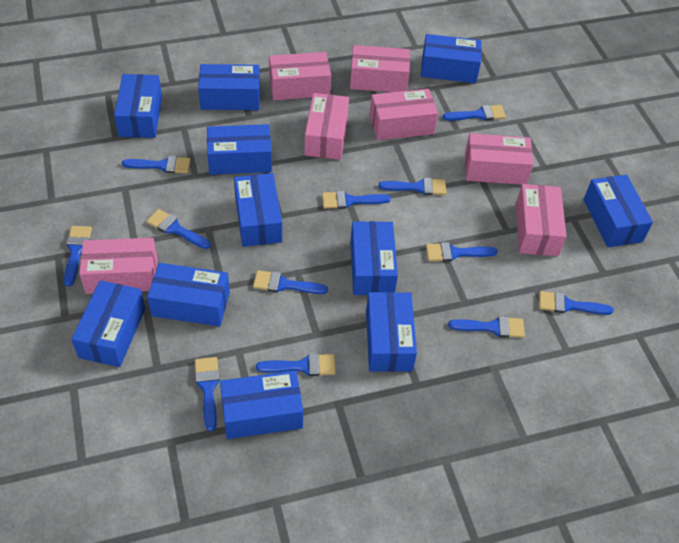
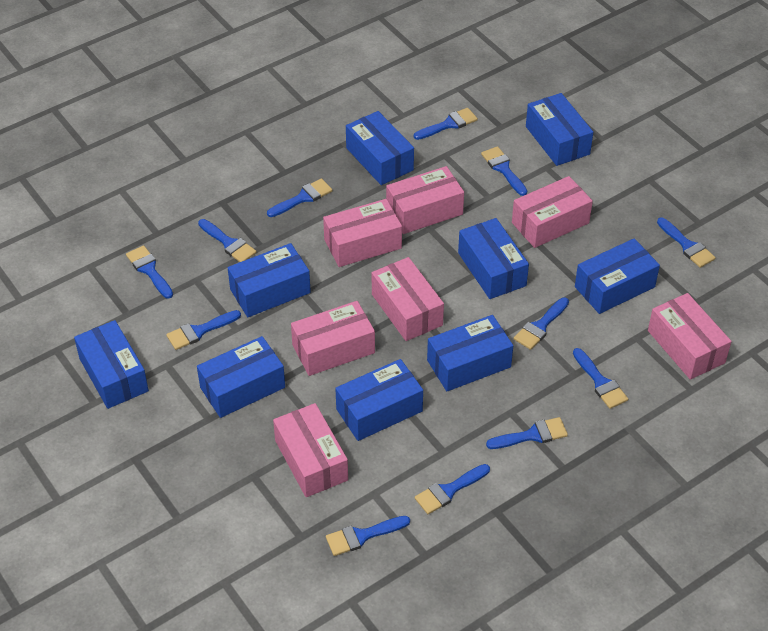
blue box: 11 -> 9

